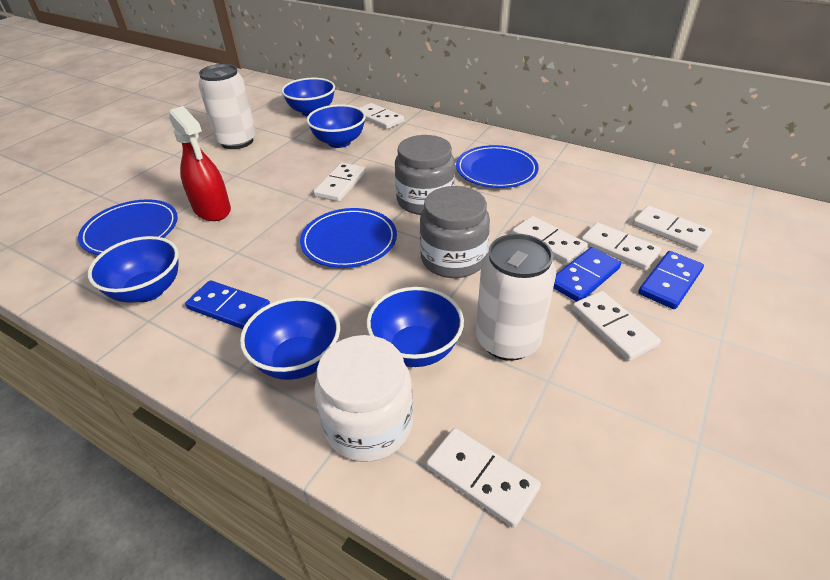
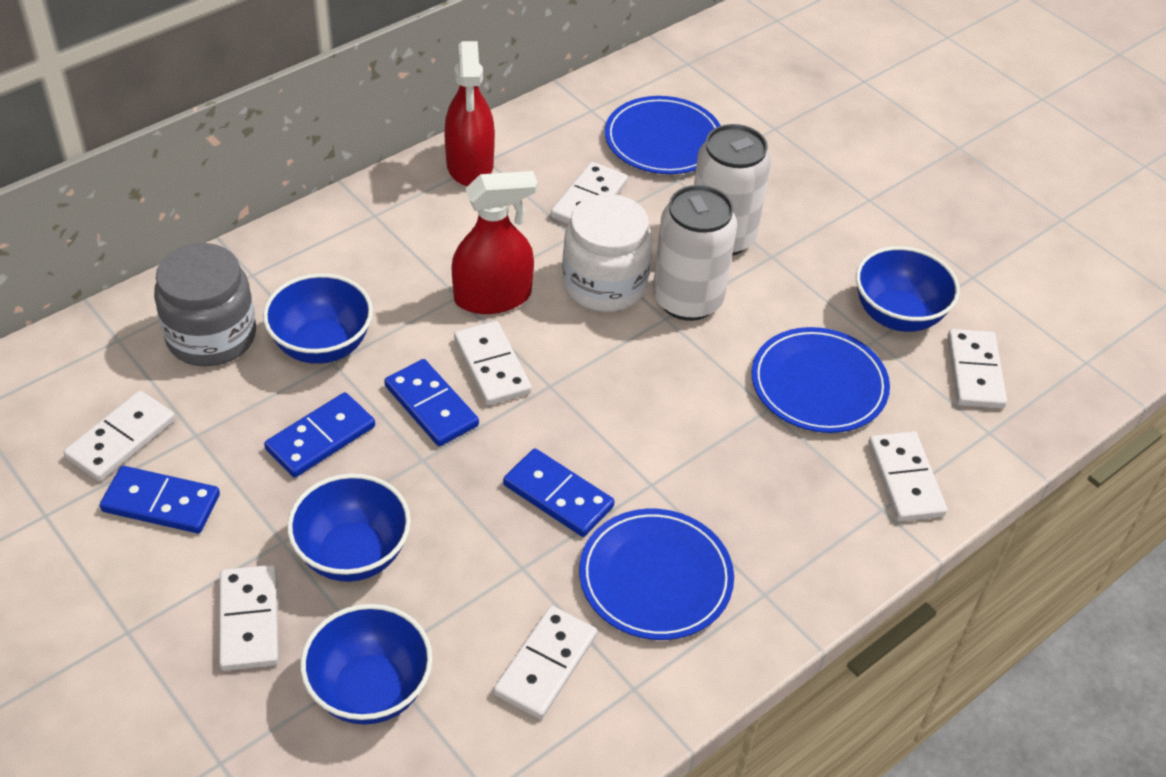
blue bowl: 5 -> 4
blue domino: 3 -> 4
grey jar: 2 -> 1
red spray bottle: 1 -> 2

